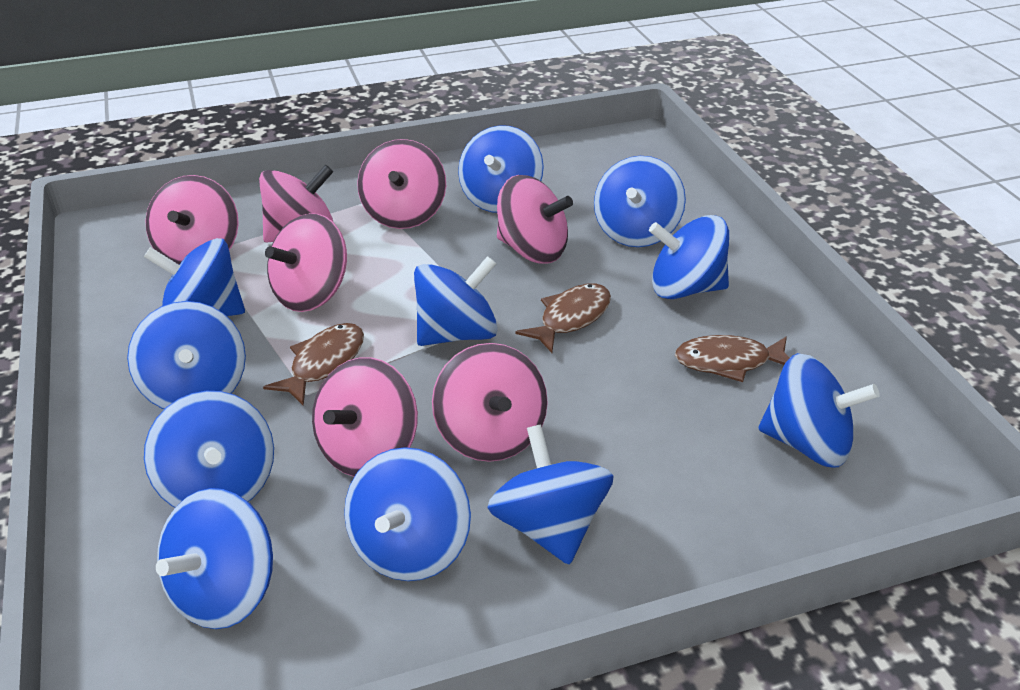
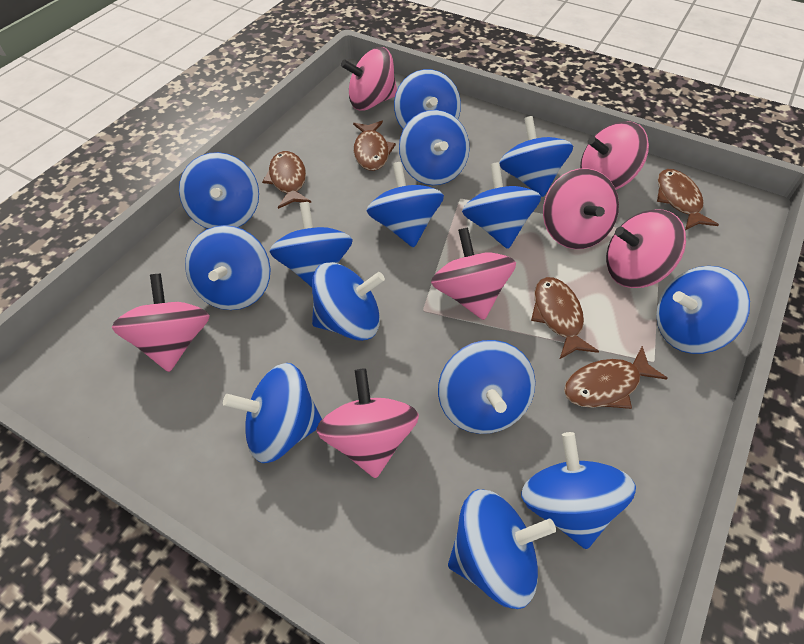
blue spinning top: 11 -> 14
brown fish: 3 -> 5

